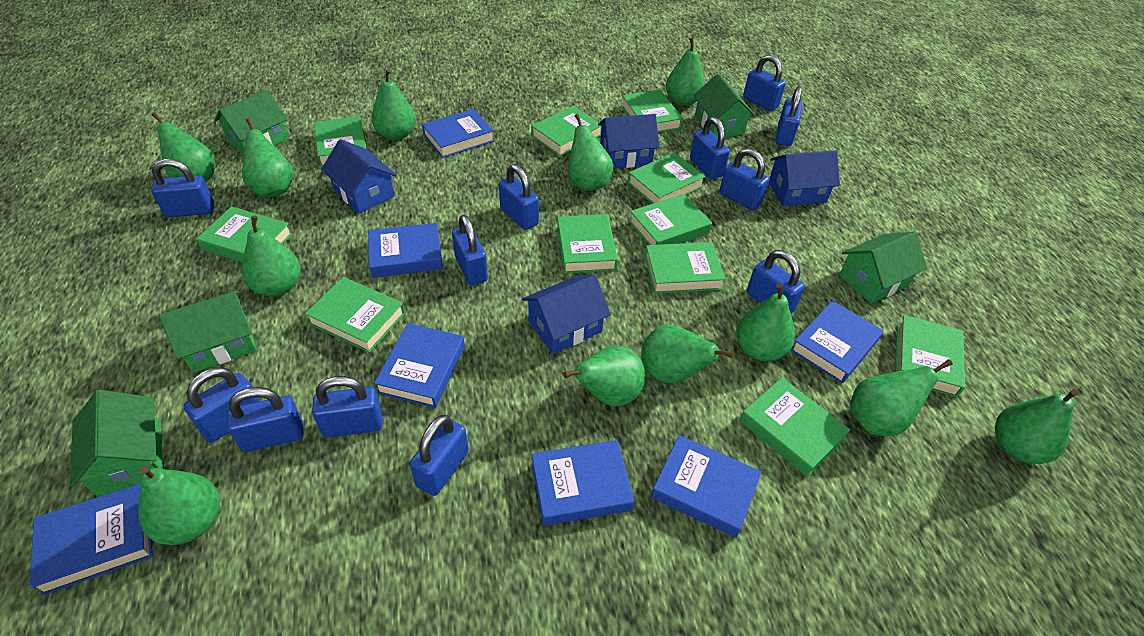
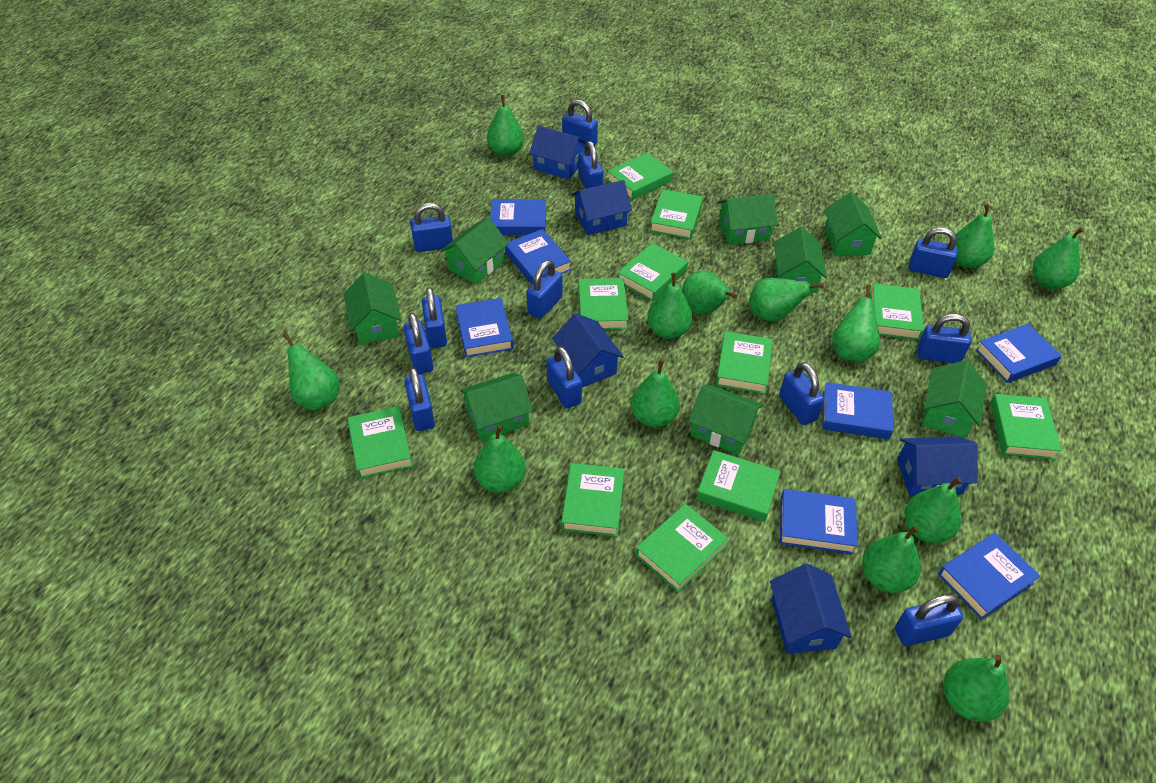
blue house: 4 -> 5
green house: 5 -> 8
green pear: 12 -> 13

